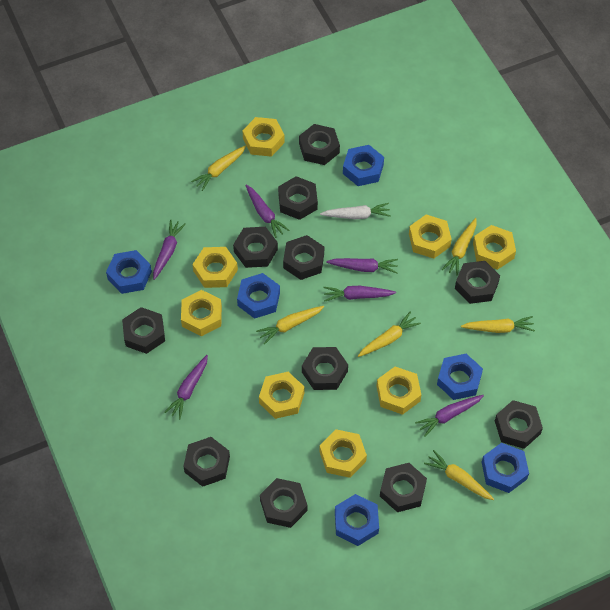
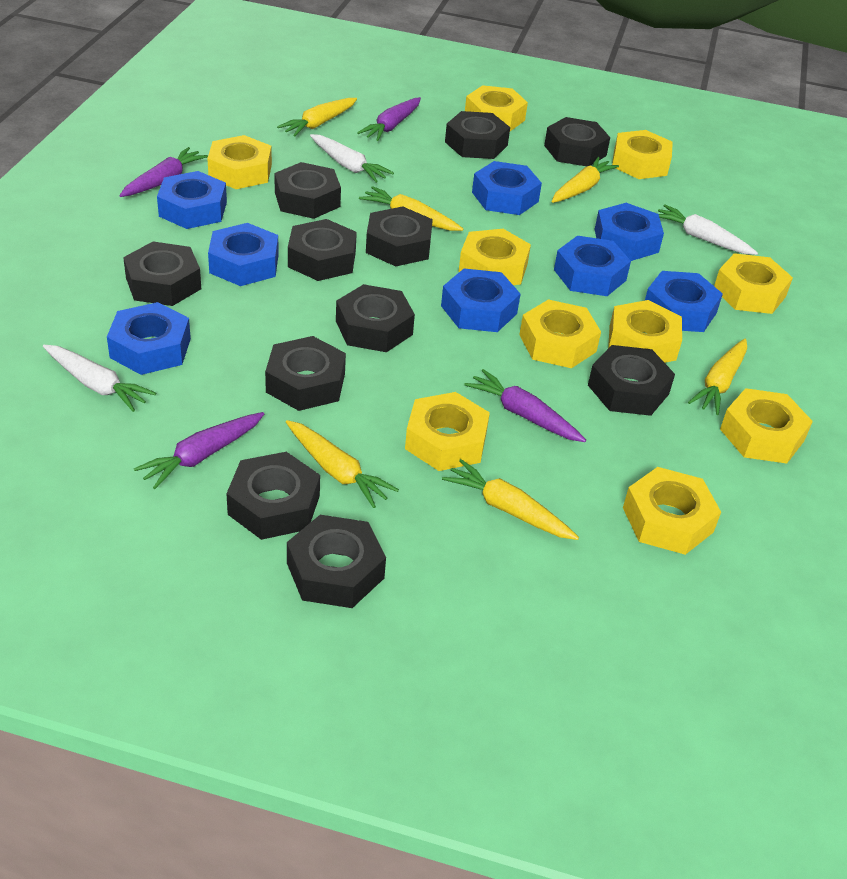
blue nut: 6 -> 8
purple carrot: 6 -> 4
white carrot: 1 -> 3
yellow nut: 8 -> 10

